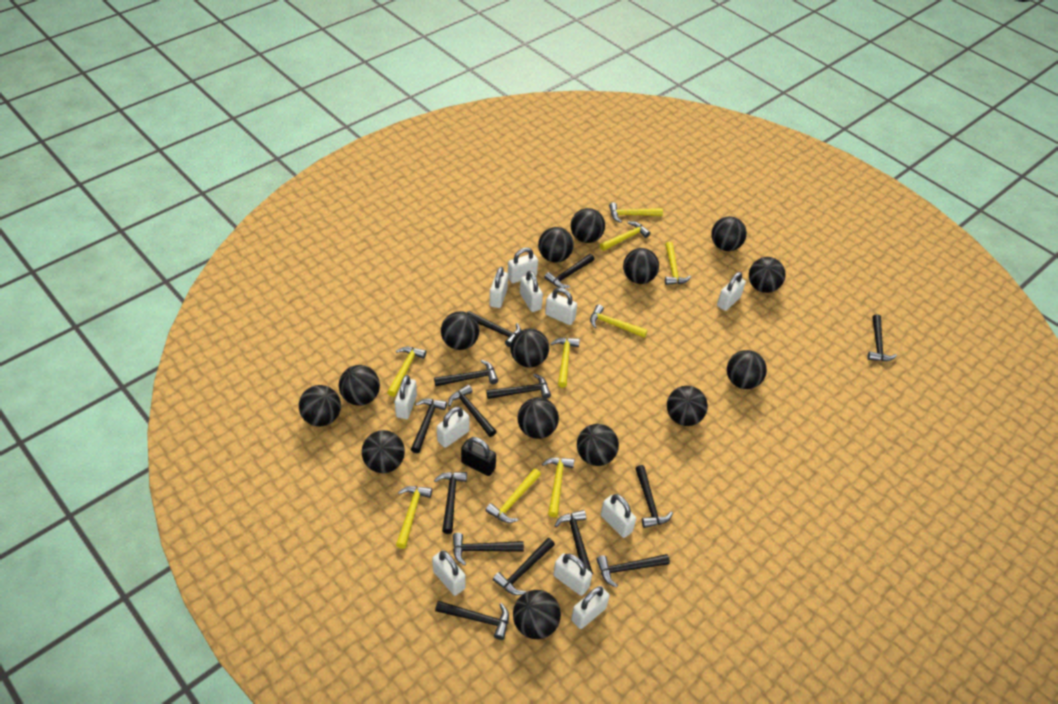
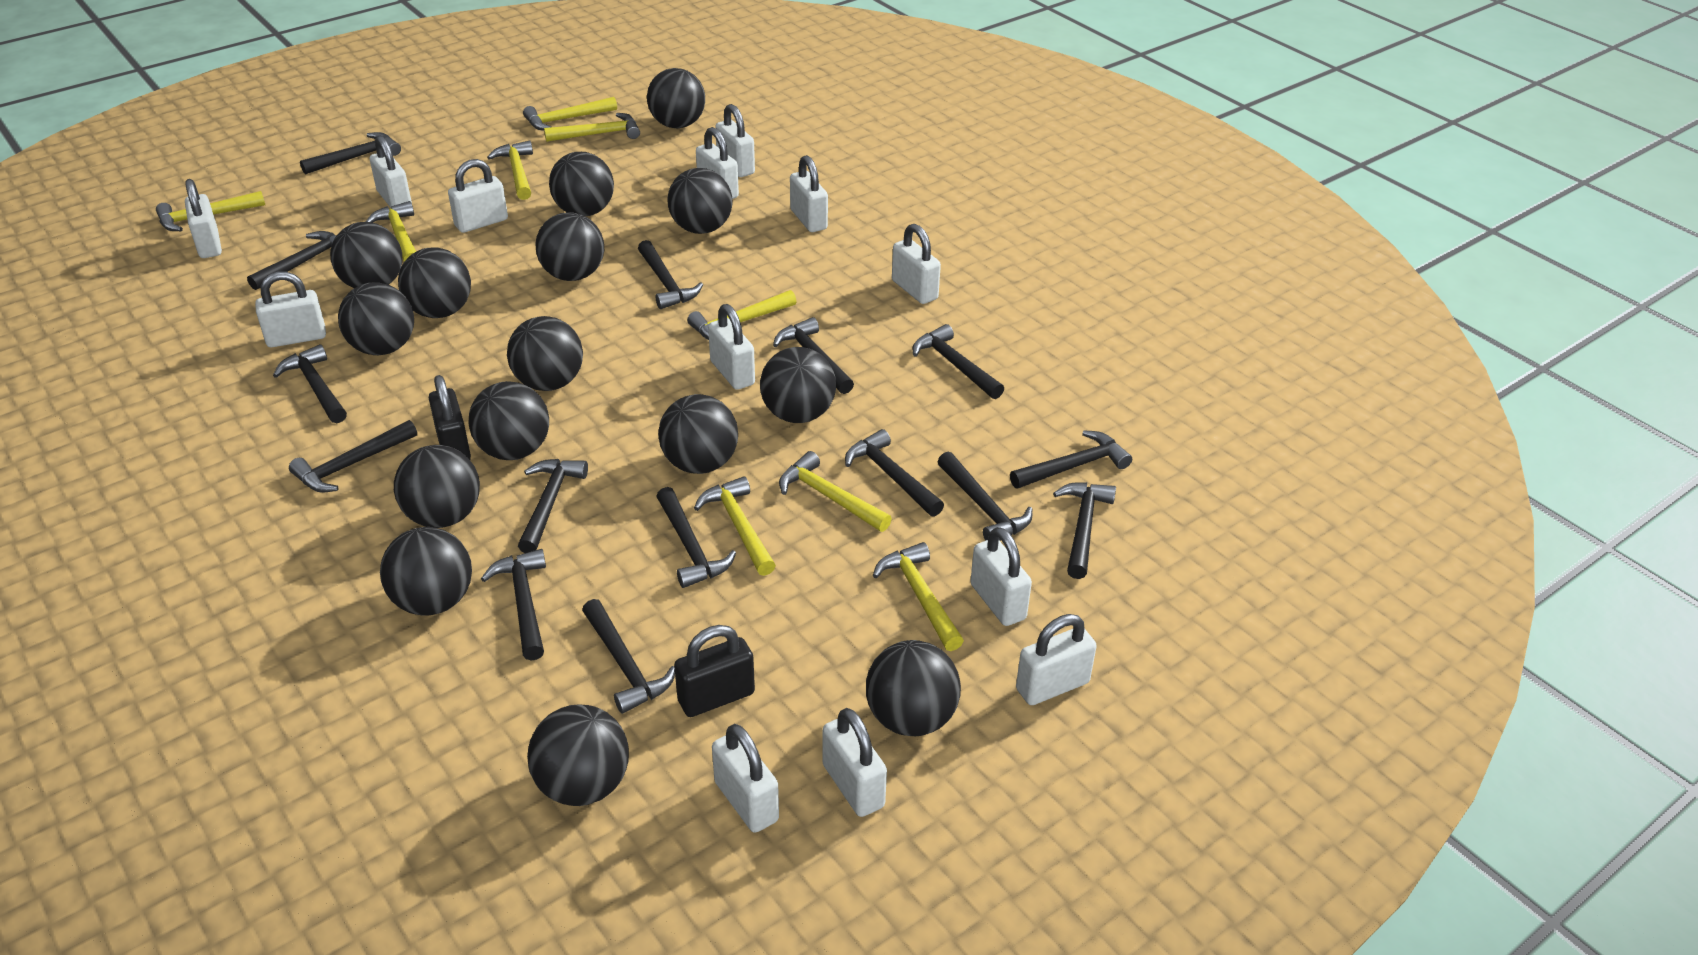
black hammer: 14 -> 15
black padlock: 1 -> 2
white padlock: 11 -> 13

